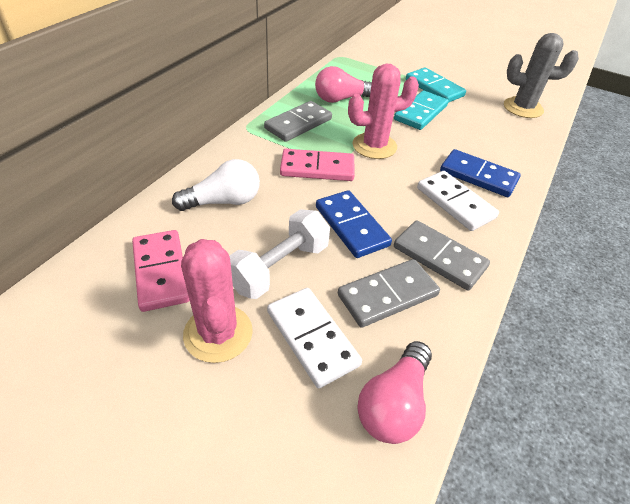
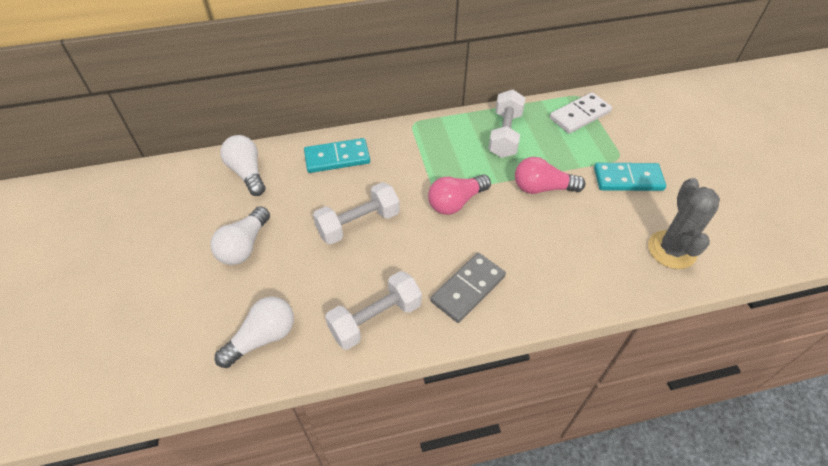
blue domino: 2 -> 0
grey domino: 3 -> 1
pink cactus: 2 -> 0
pink domino: 2 -> 0
white domino: 2 -> 1
white dumbbell: 1 -> 3
white light bulb: 1 -> 3

